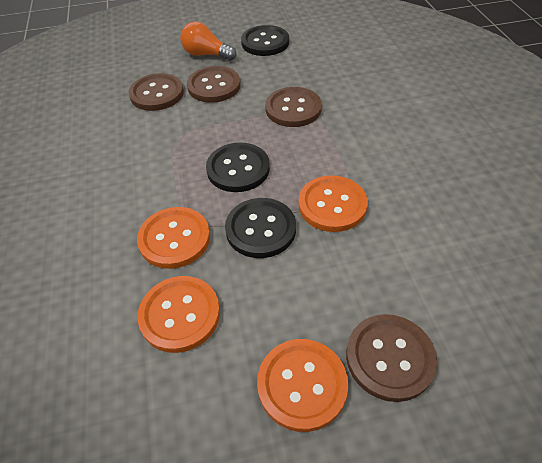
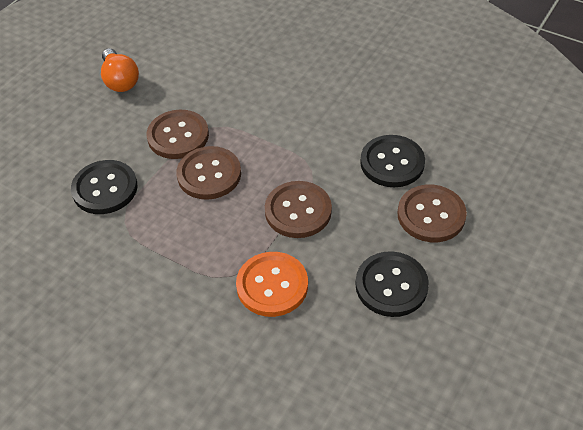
orange button: 4 -> 1

